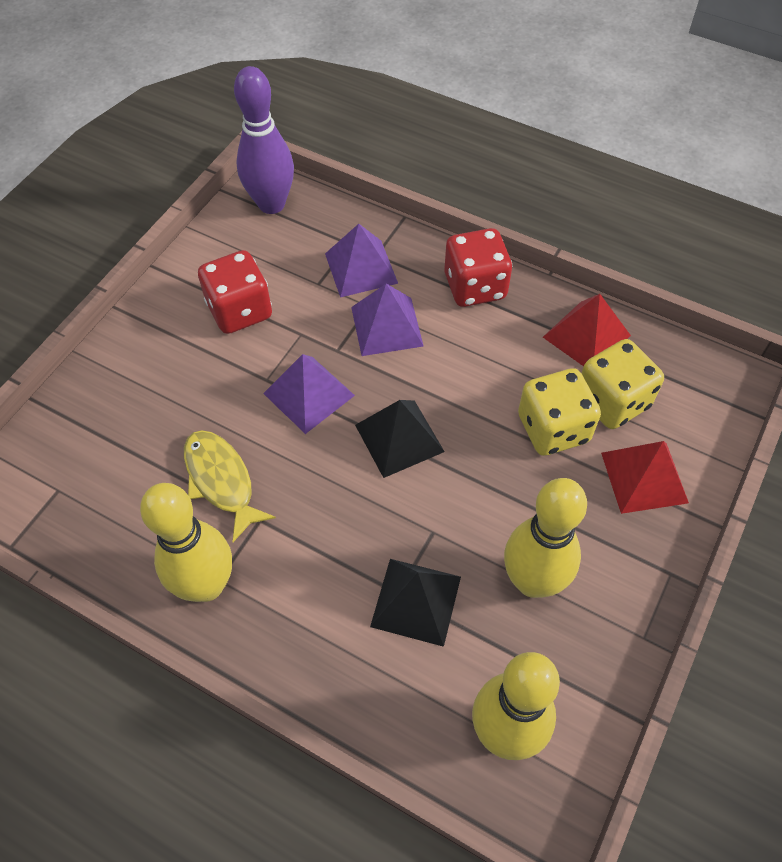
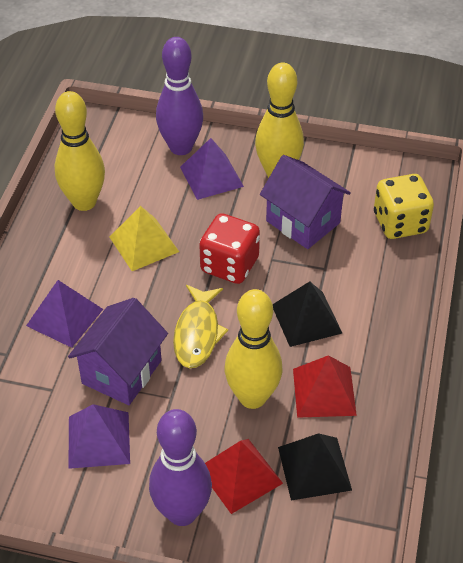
purple bowling pin: 1 -> 2
purple house: 0 -> 2
red dice: 2 -> 1
yellow dice: 2 -> 1
yellow pyramid: 0 -> 1

